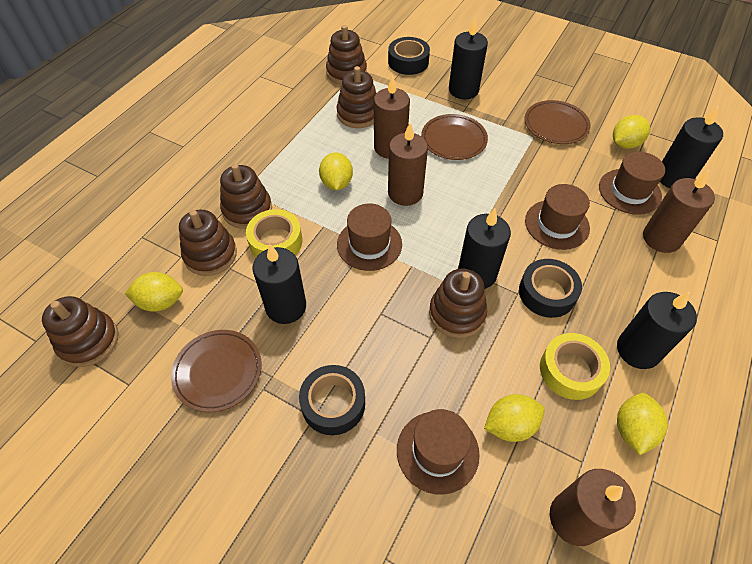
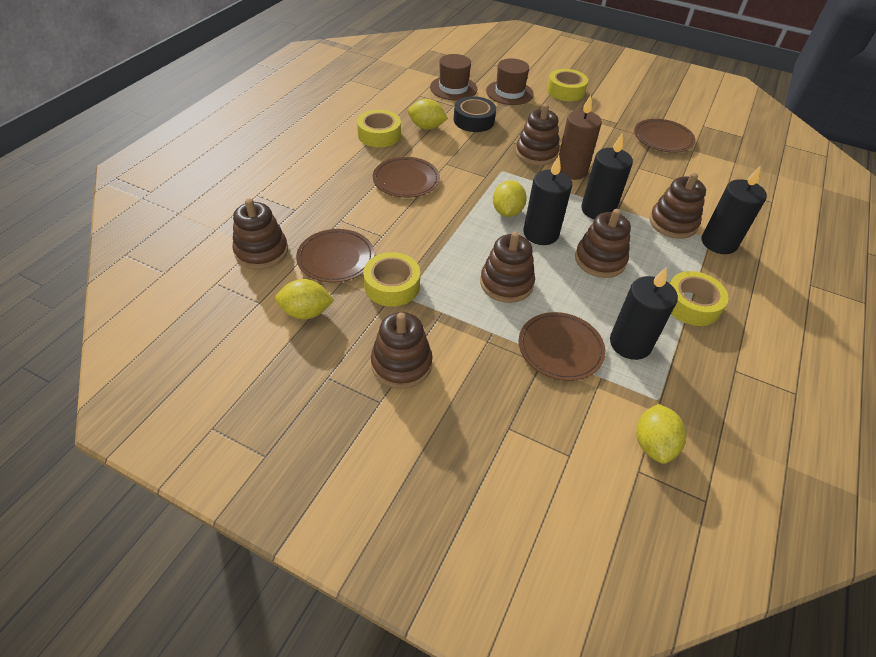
black candle: 5 -> 4
black tape: 3 -> 1
brown candle: 4 -> 1
brown hat: 4 -> 2
brown plate: 3 -> 4
yellow lemon: 5 -> 4
yellow tape: 2 -> 4

